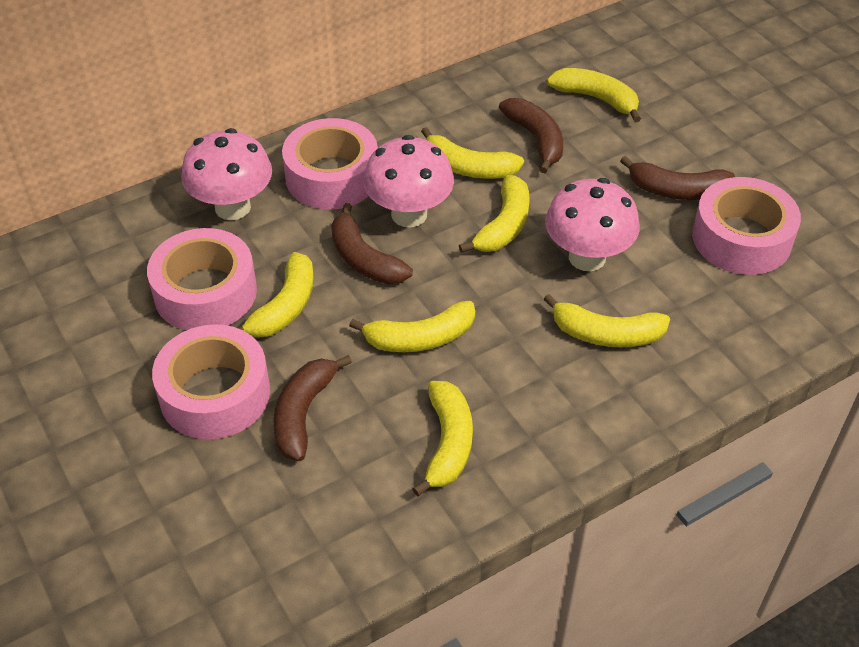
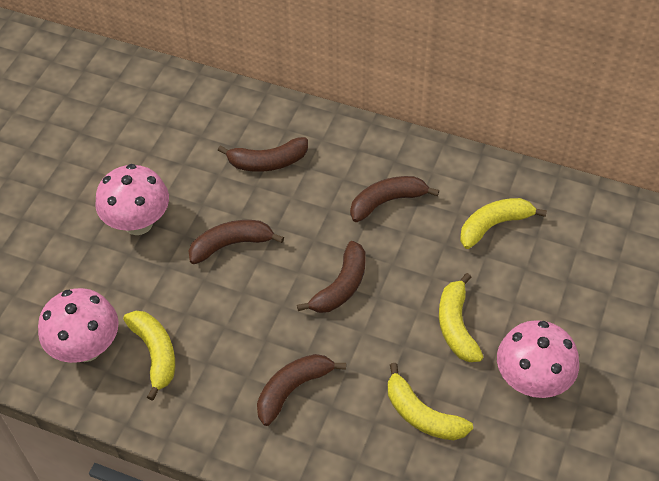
brown banana: 4 -> 5
pink tape: 4 -> 0
yellow banana: 7 -> 4

